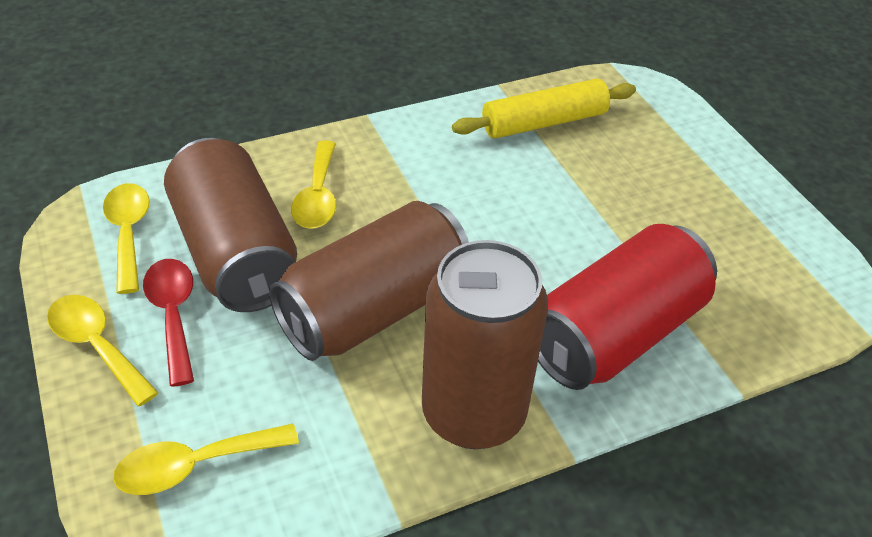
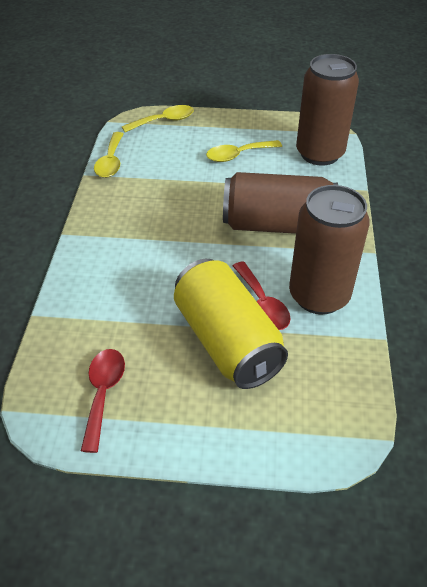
red can: 1 -> 0
red spoon: 1 -> 2
yellow can: 0 -> 1
yellow rolling pin: 1 -> 0
yellow spoon: 4 -> 3

